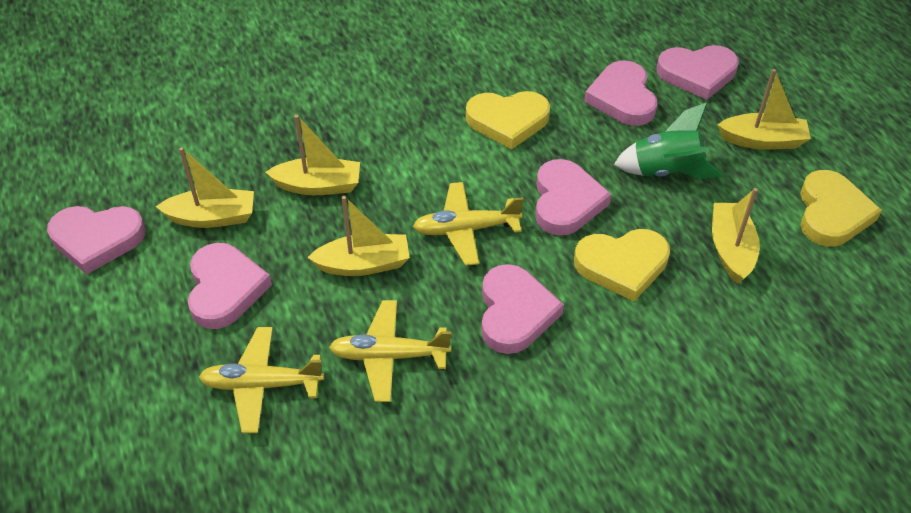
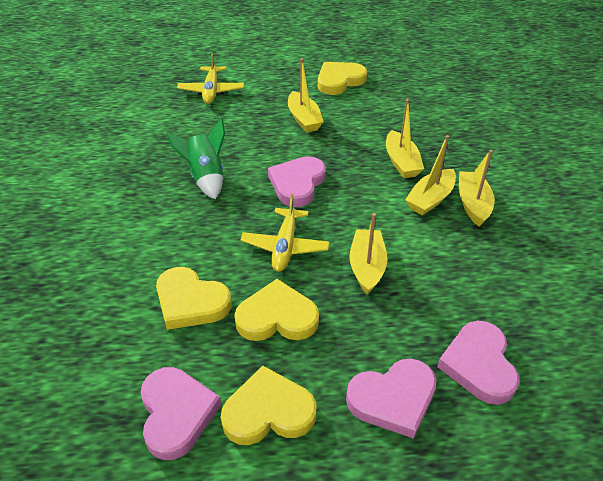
pink heart: 6 -> 4
yellow heart: 3 -> 4
yellow plane: 3 -> 2

